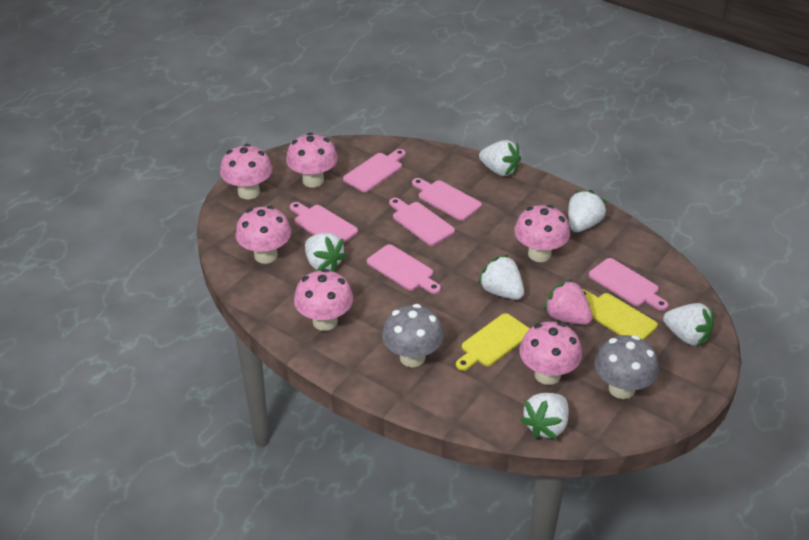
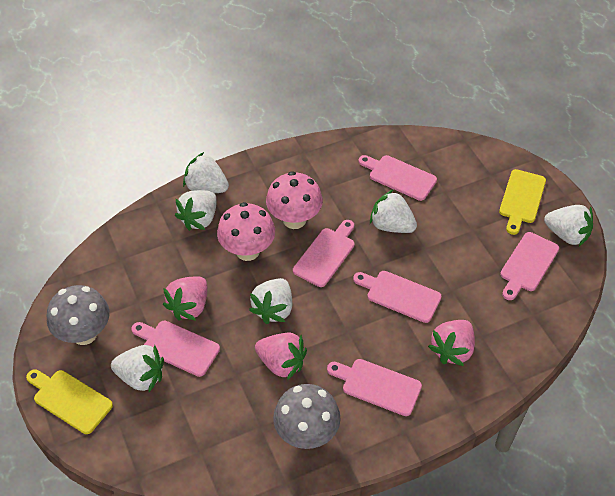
pink mushroom: 6 -> 2
pink strawberry: 1 -> 3

